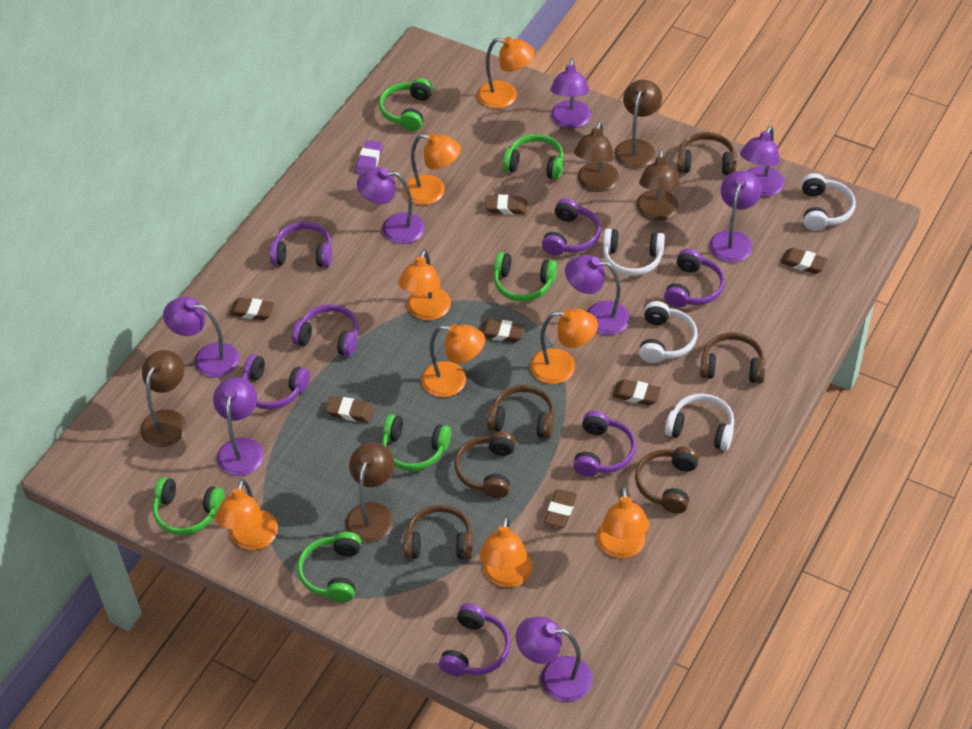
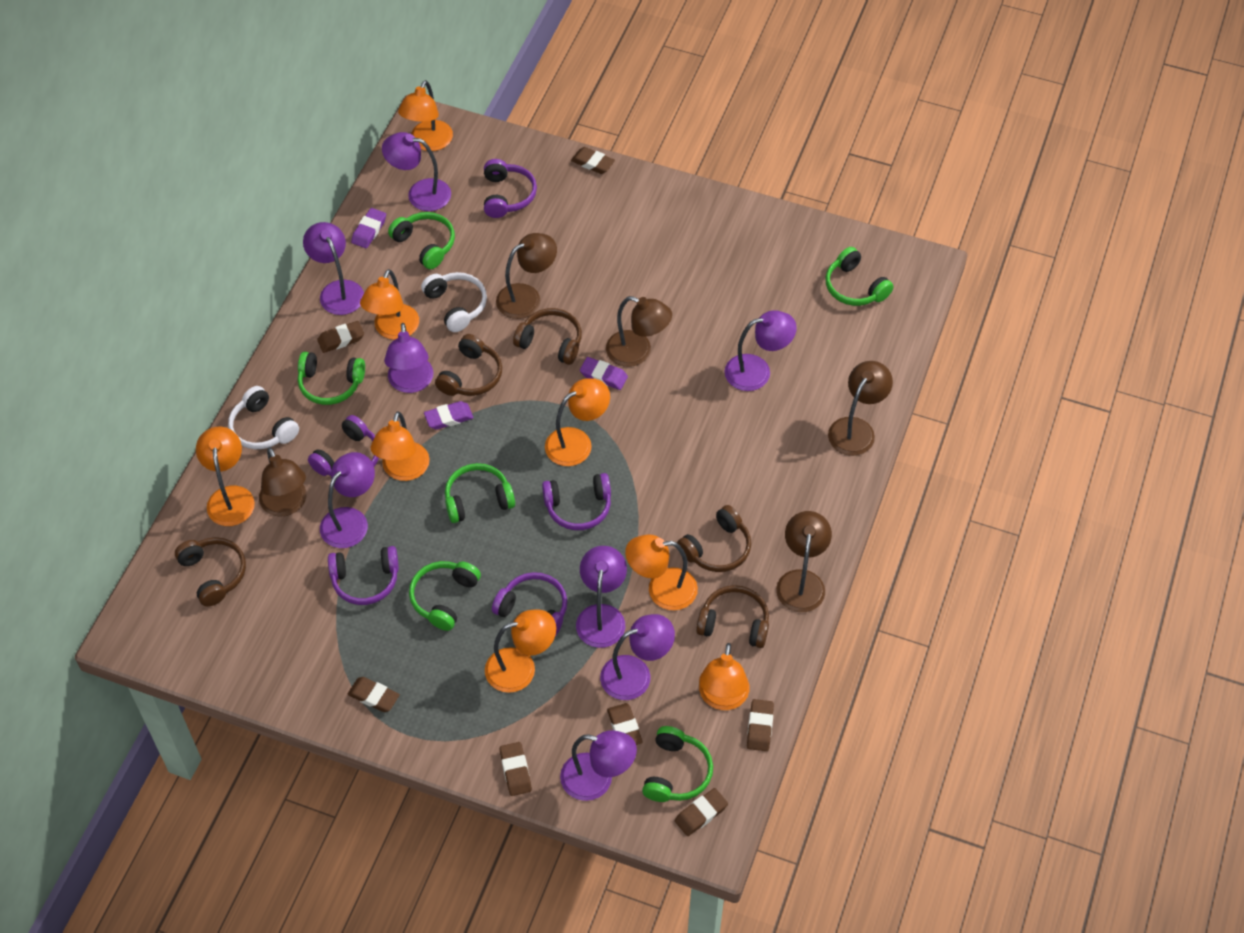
brown headphones: 6 -> 5
purple eraser: 1 -> 3
purple headphones: 7 -> 5
white headphones: 4 -> 2

